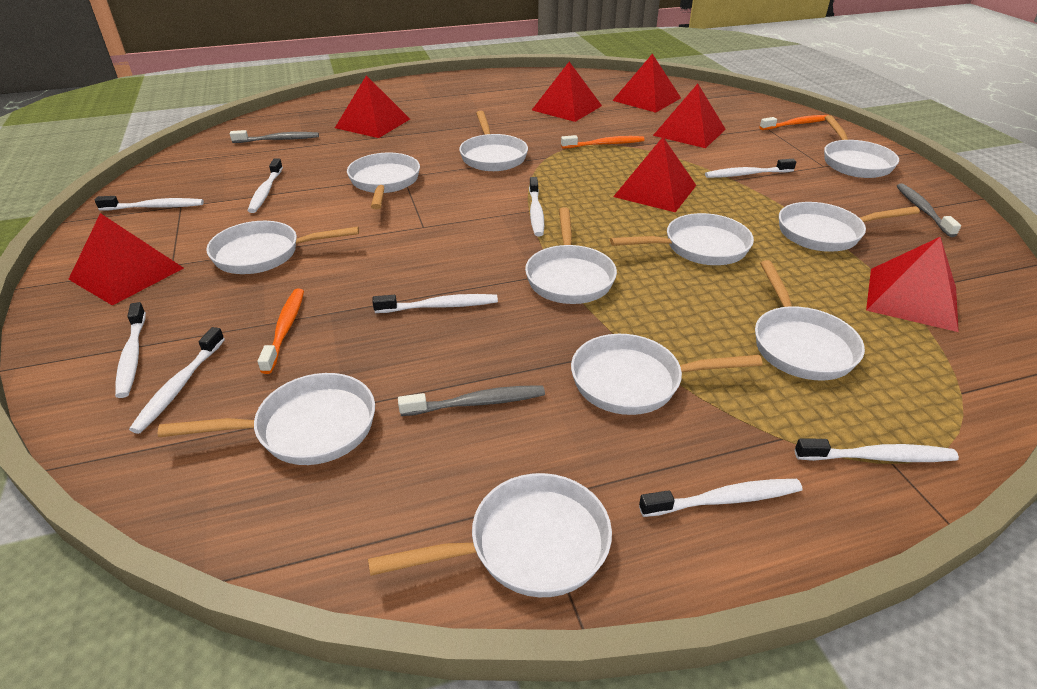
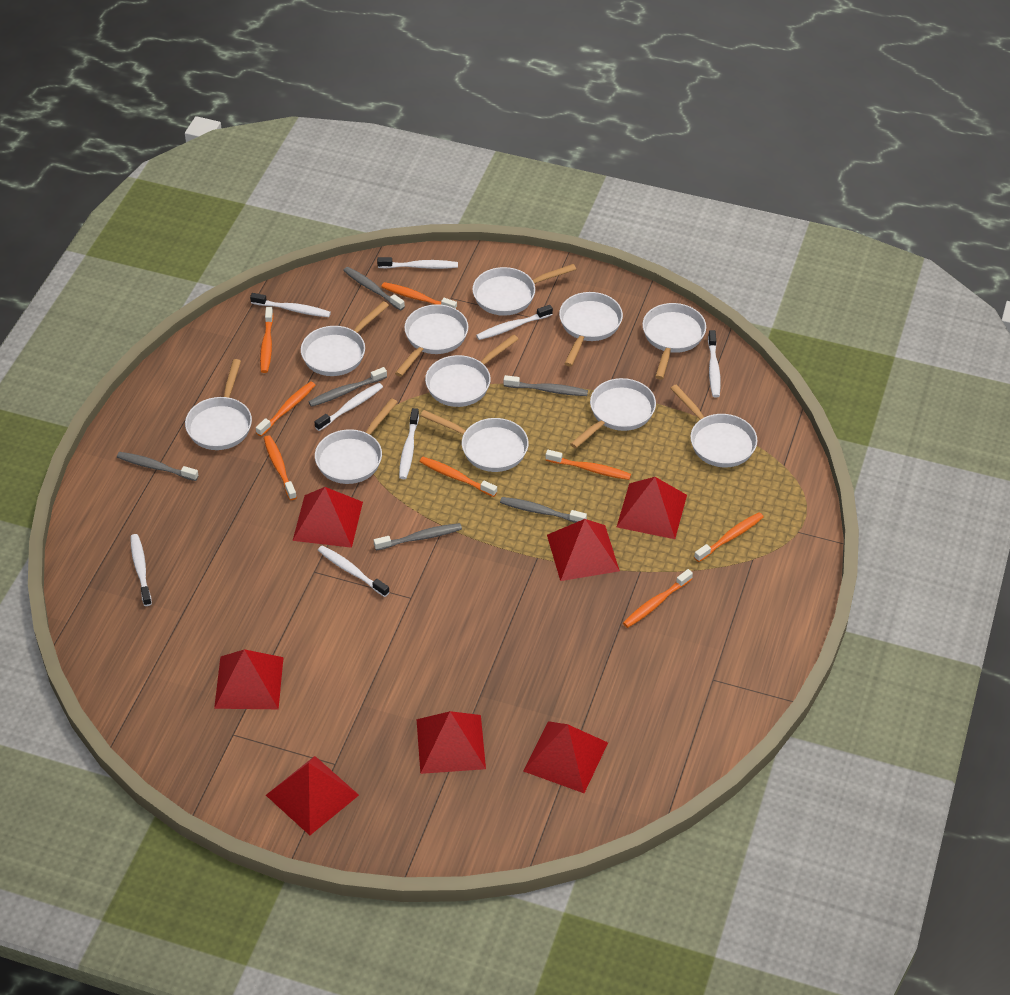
grey toothbrush: 3 -> 6
orange toothbrush: 3 -> 8
white toothbrush: 9 -> 8

